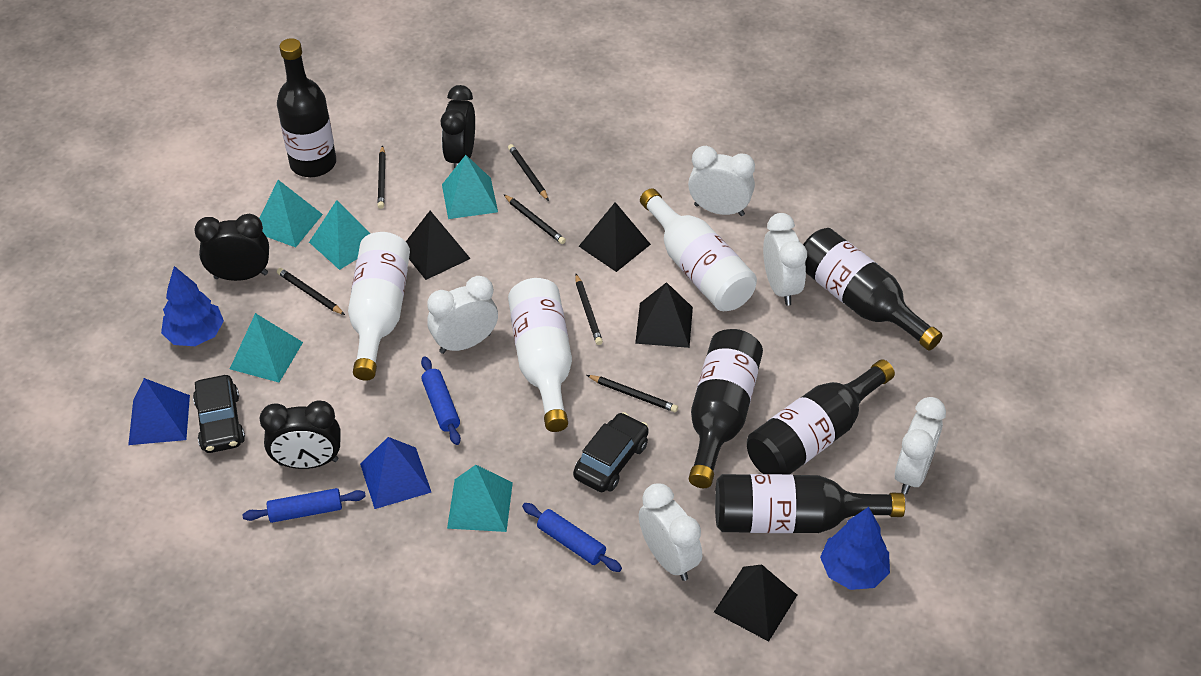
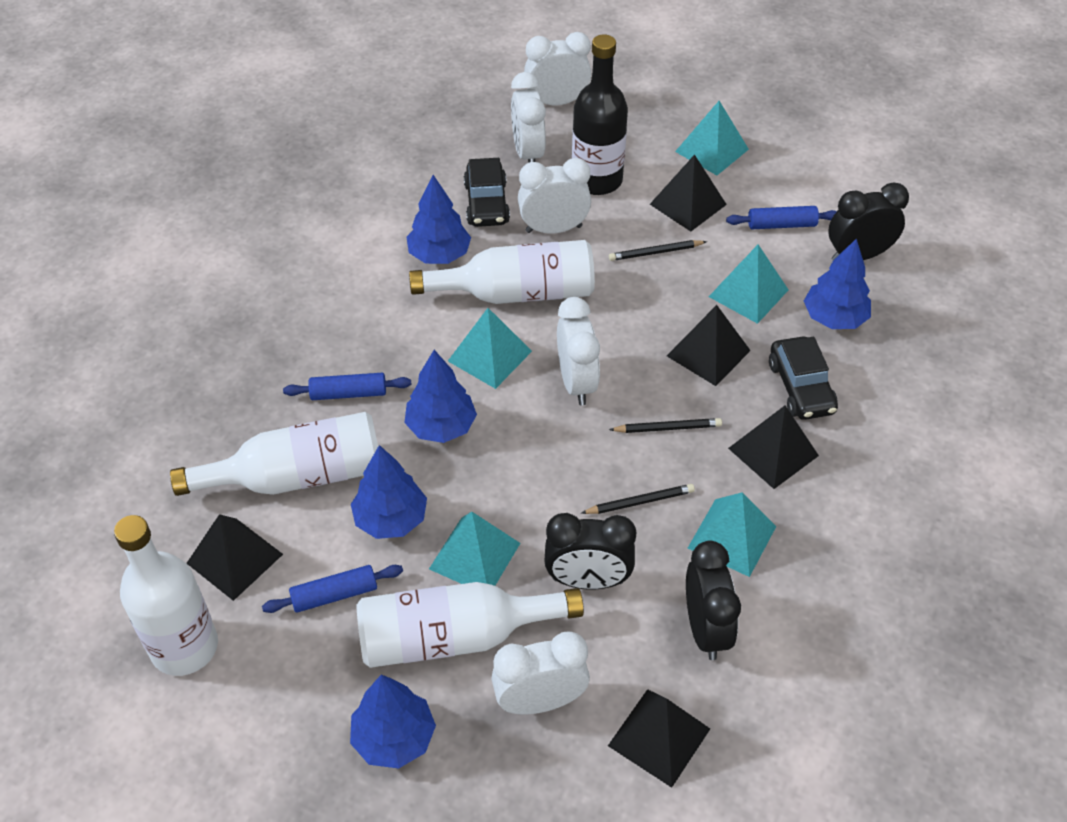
black bottle: 5 -> 1
black pencil: 6 -> 3
black pyramid: 4 -> 5
blue pyramid: 2 -> 0
blue tree: 2 -> 5
white bottle: 3 -> 4

